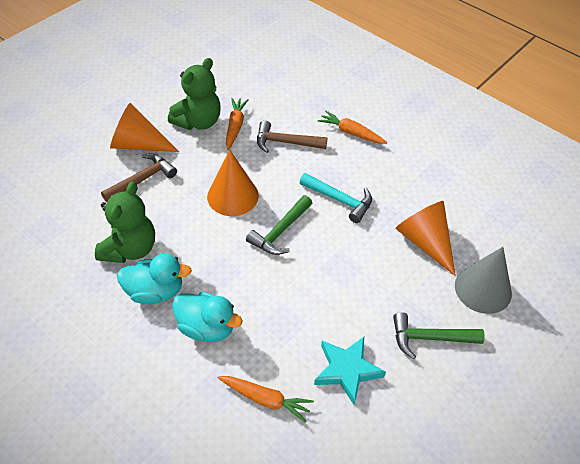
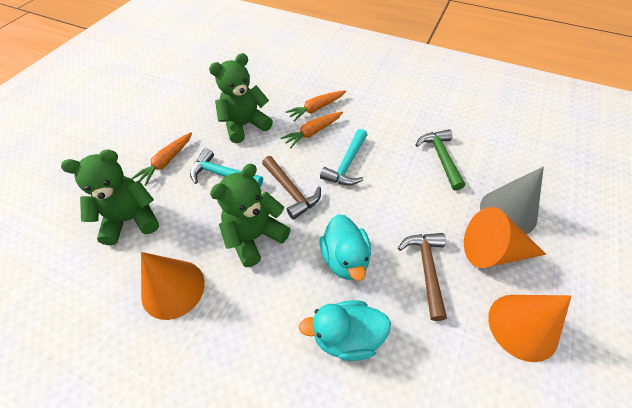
green hammer: 2 -> 1
green teddy bear: 2 -> 3
turquoise hammer: 1 -> 2
turquoise star: 1 -> 0

